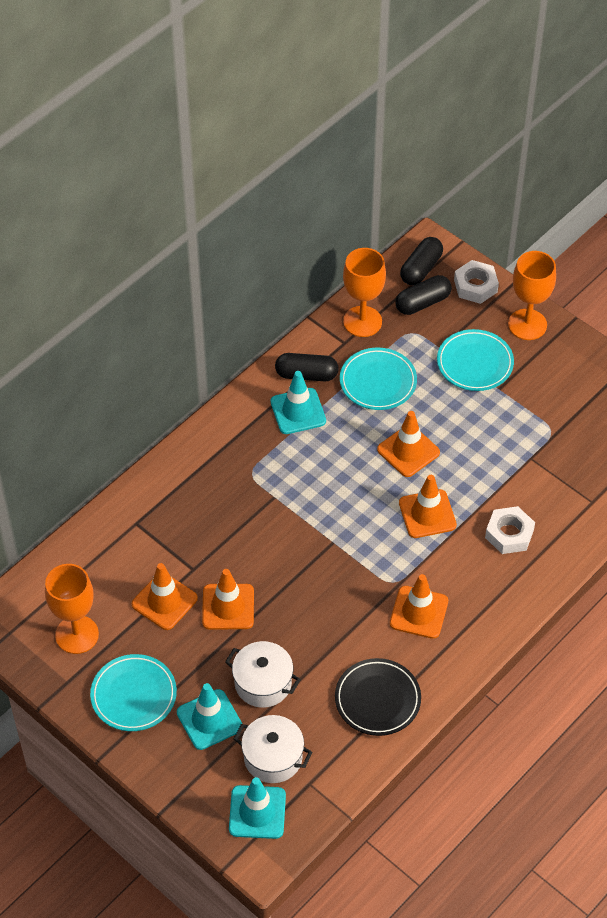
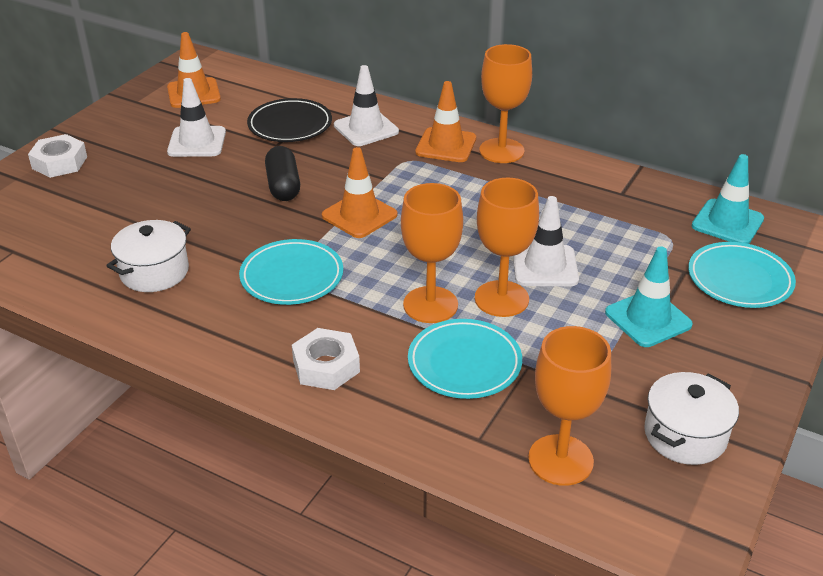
black capsule: 3 -> 1
orange goblet: 3 -> 4
orange traffic cone: 5 -> 3
turquoise traffic cone: 3 -> 2
white traffic cone: 0 -> 3

